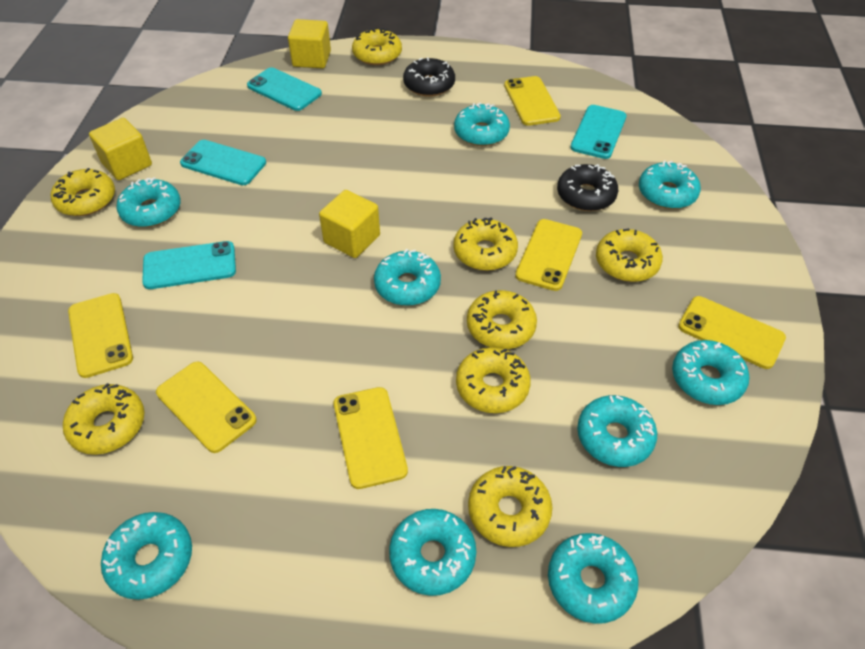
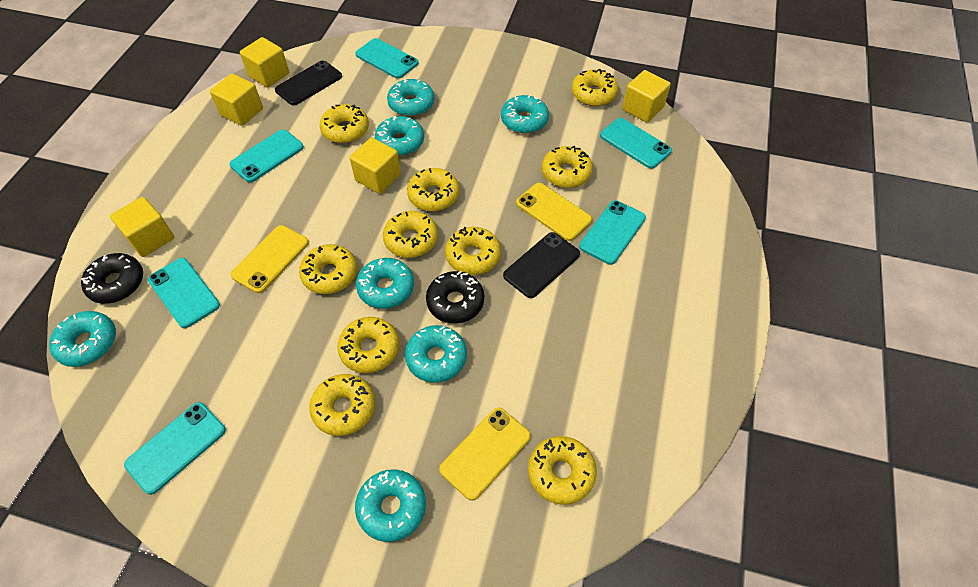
black phone: 0 -> 2
turquoise donut: 9 -> 7
turquoise phone: 4 -> 6
yellow cube: 3 -> 5
yellow donut: 8 -> 10
yellow phone: 6 -> 3

